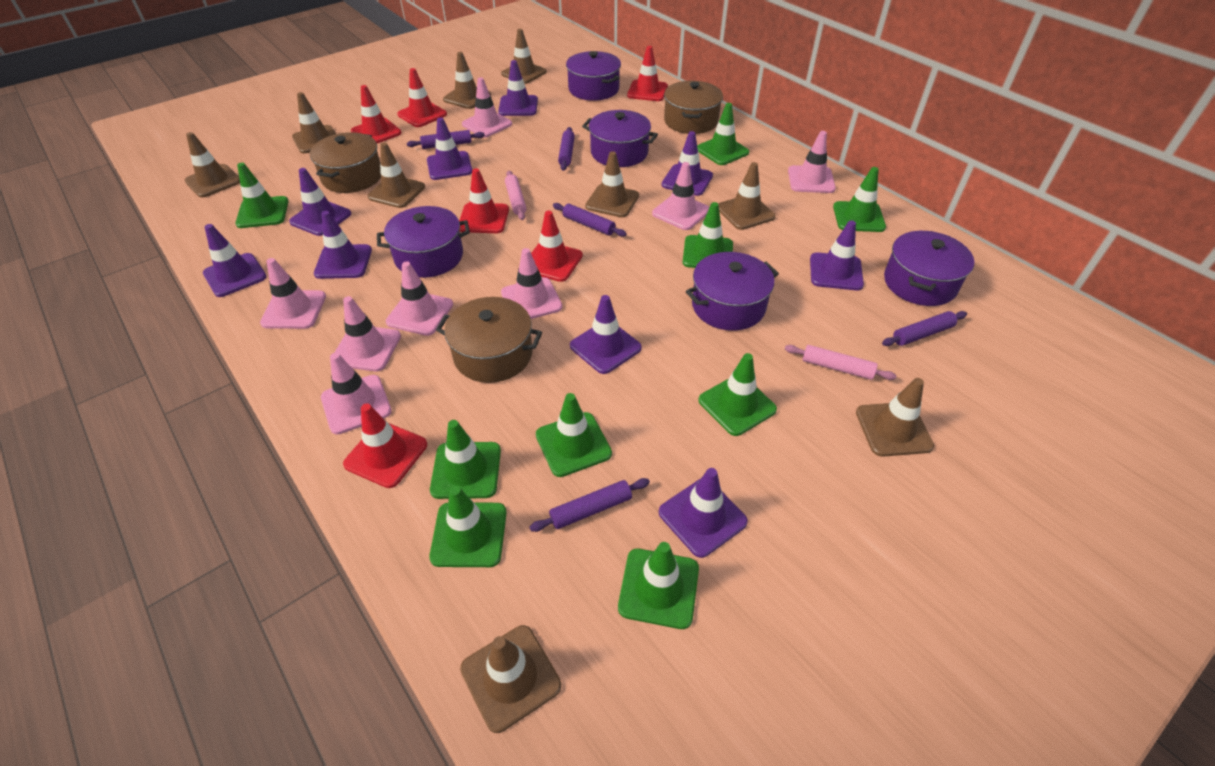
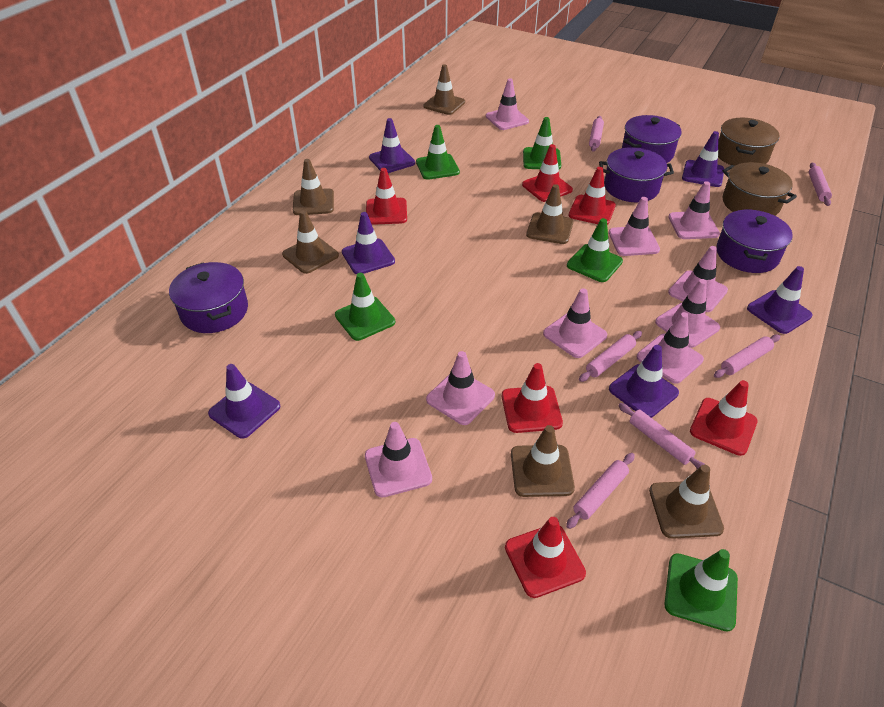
brown pot: 3 -> 2
brown traffic cone: 9 -> 6
green traffic cone: 9 -> 5
pink rolling pin: 2 -> 6
pink traffic cone: 8 -> 9
purple pot: 5 -> 4
purple rolling pin: 5 -> 0
purple traffic cone: 9 -> 6

